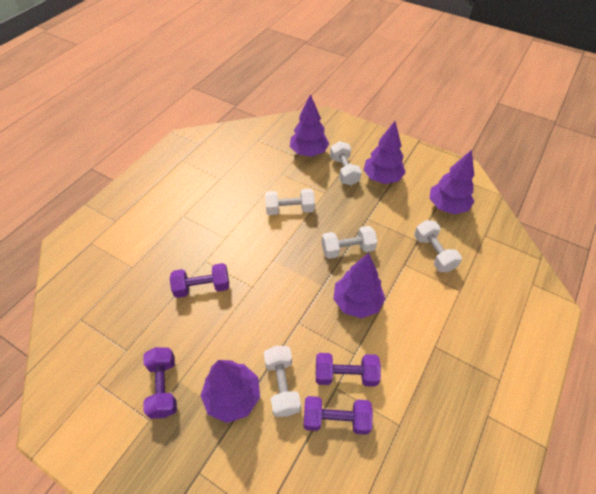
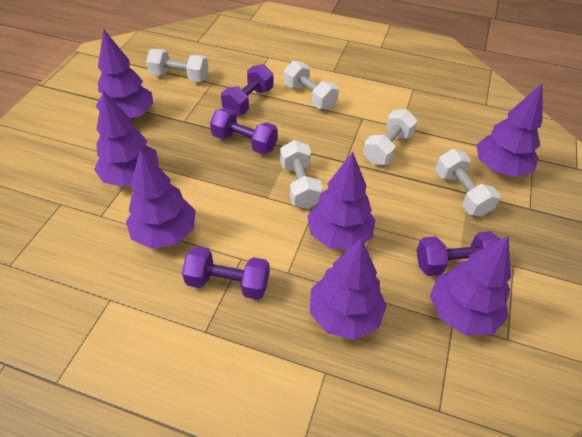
purple tree: 5 -> 7

